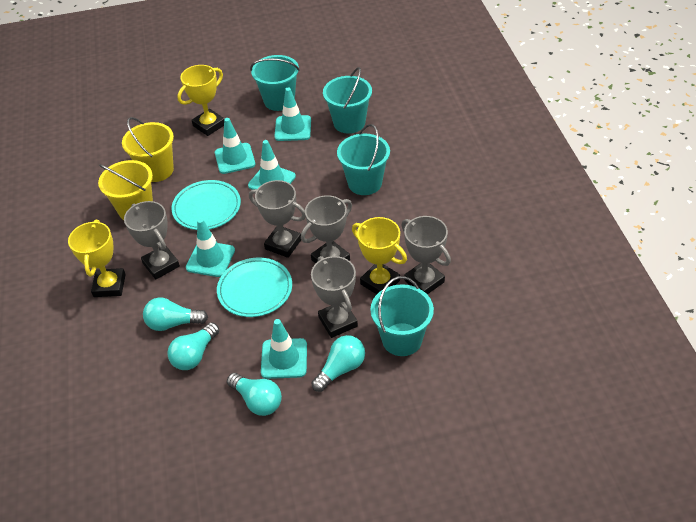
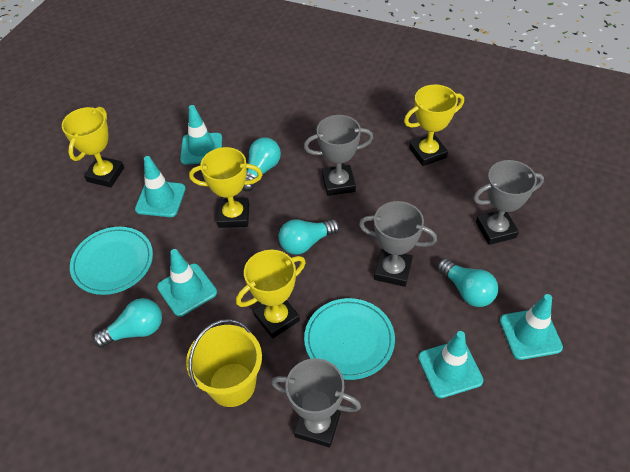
grey trophy: 5 -> 4
turquoise bucket: 4 -> 0
yellow bucket: 2 -> 1
yellow trophy: 3 -> 4

